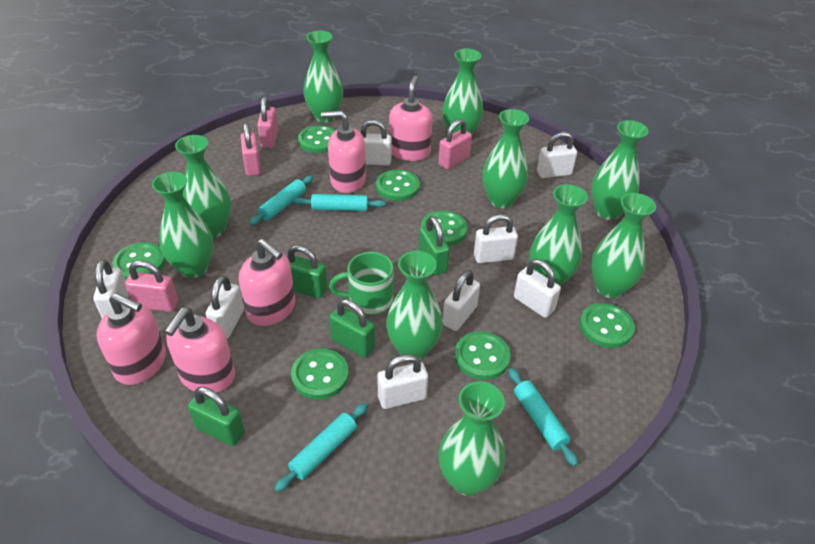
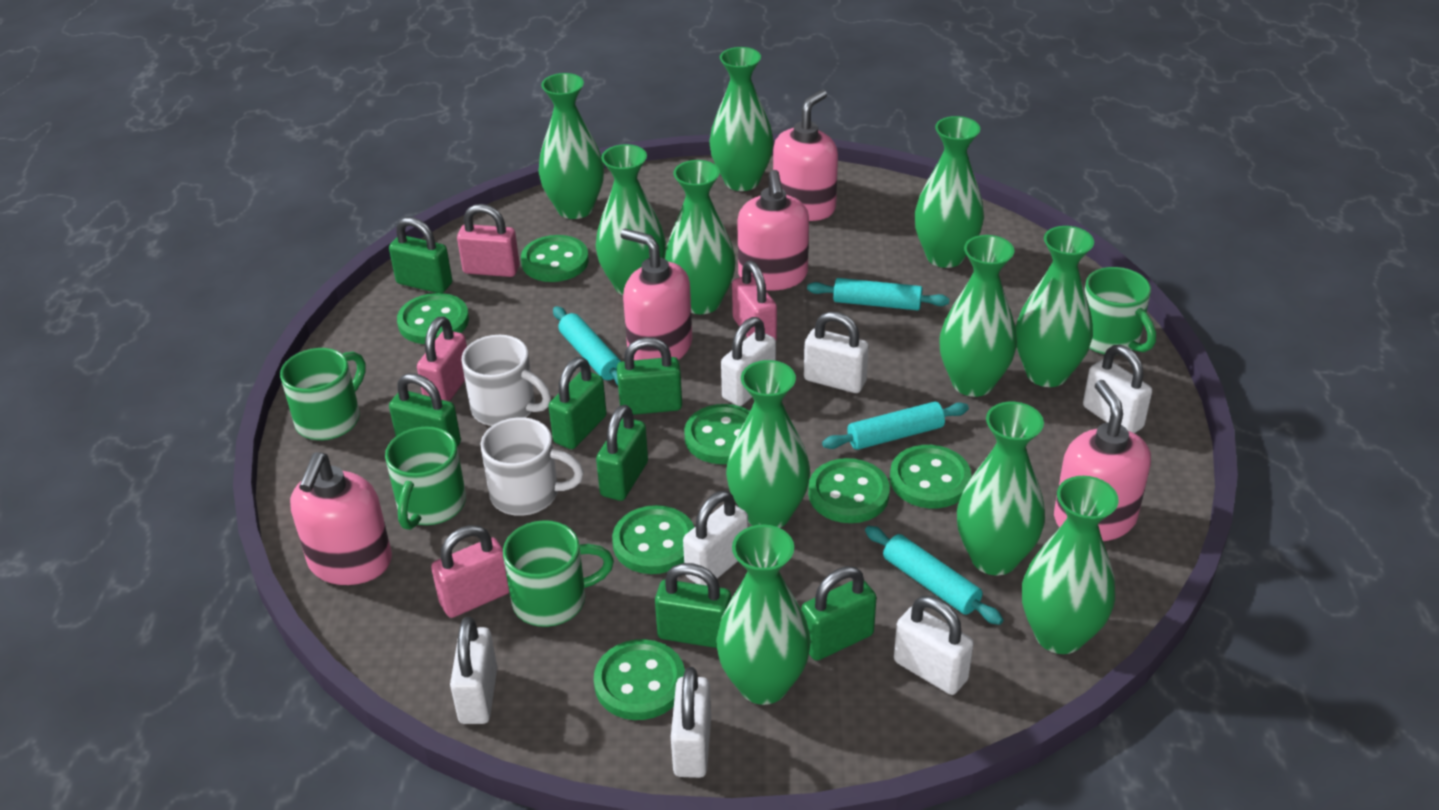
green mug: 1 -> 4
green padlock: 4 -> 7
green vase: 10 -> 11
white mug: 0 -> 2
white padlock: 8 -> 7

